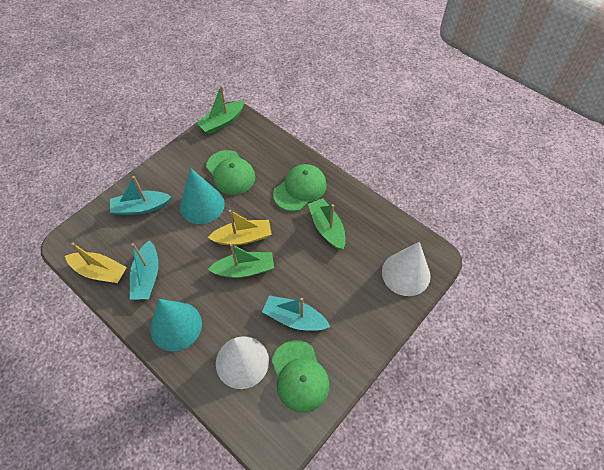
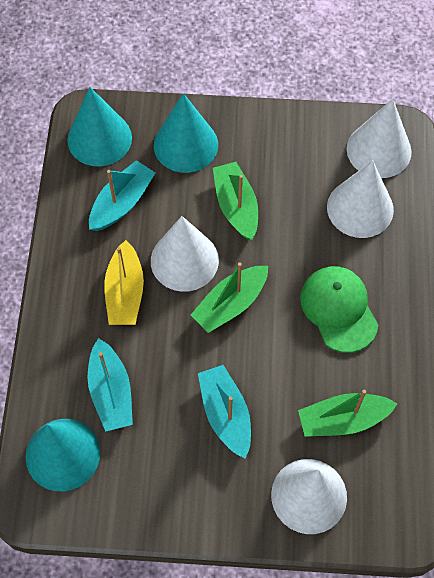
green cap: 3 -> 1
turquoise cone: 2 -> 3
white cone: 2 -> 4
yellow boat: 2 -> 1

